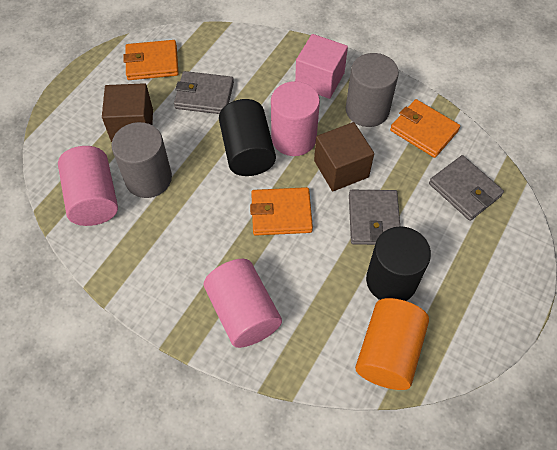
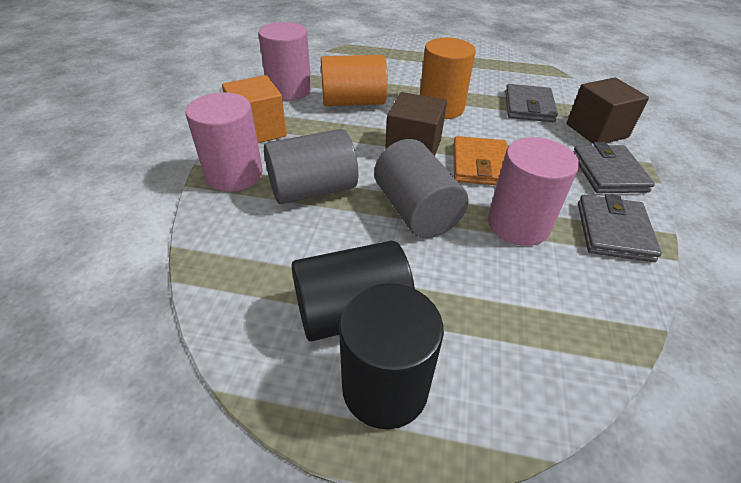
orange cube: 0 -> 1
orange cylinder: 1 -> 2
orange wallet: 3 -> 1
pink cube: 1 -> 0

